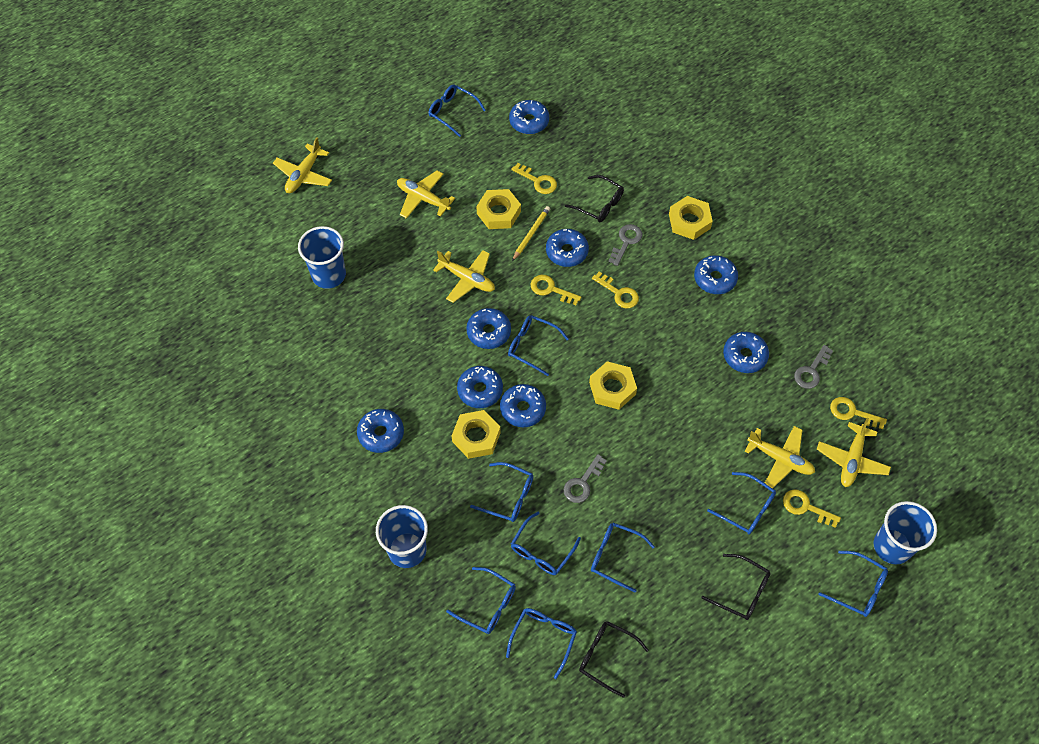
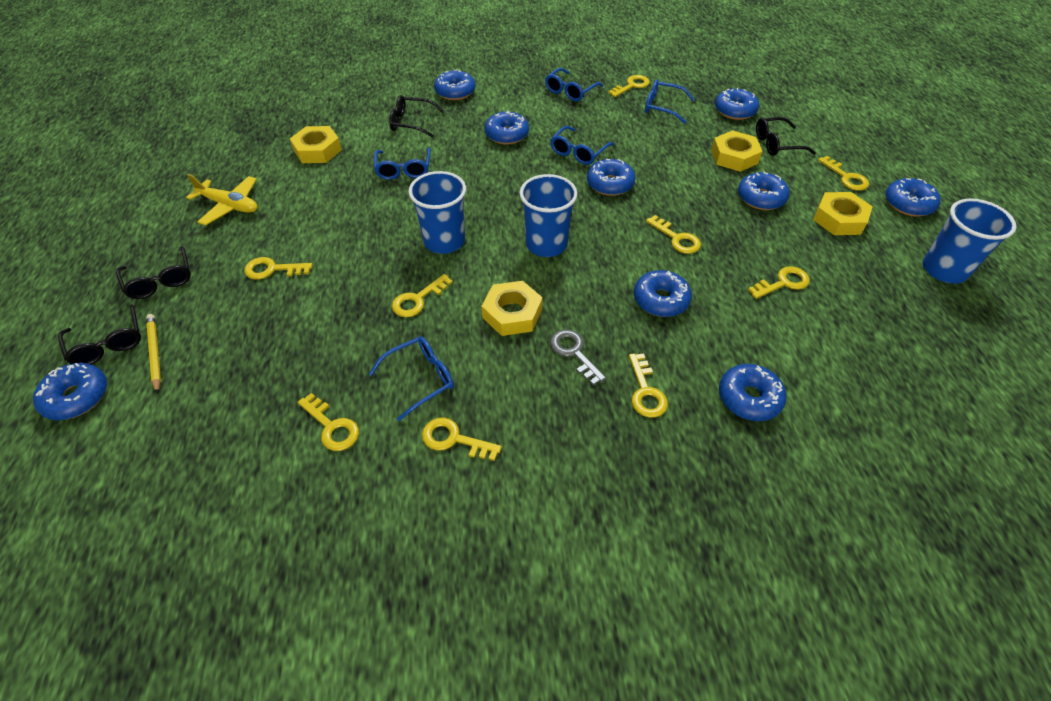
black glasses: 3 -> 4
blue donut: 8 -> 9
blue glasses: 9 -> 5
grey key: 3 -> 1
yellow key: 5 -> 9
yellow plane: 5 -> 1

